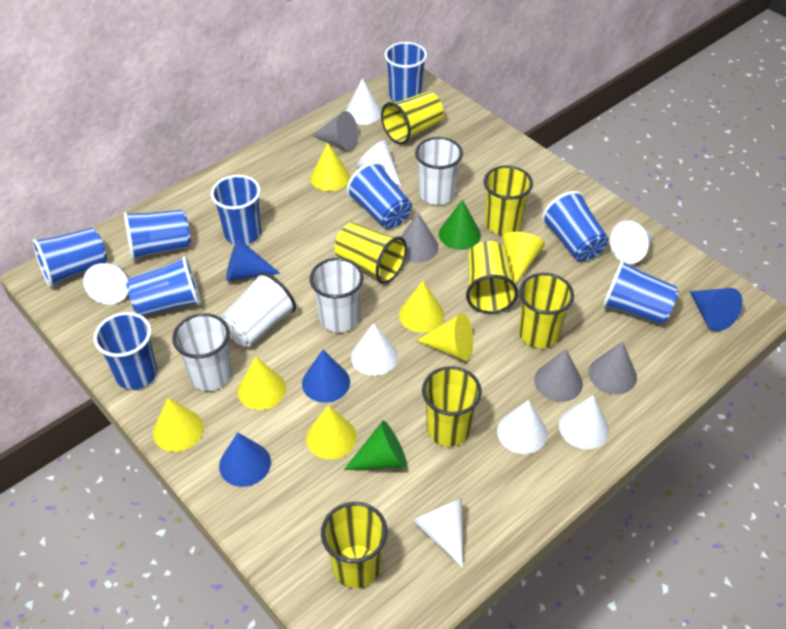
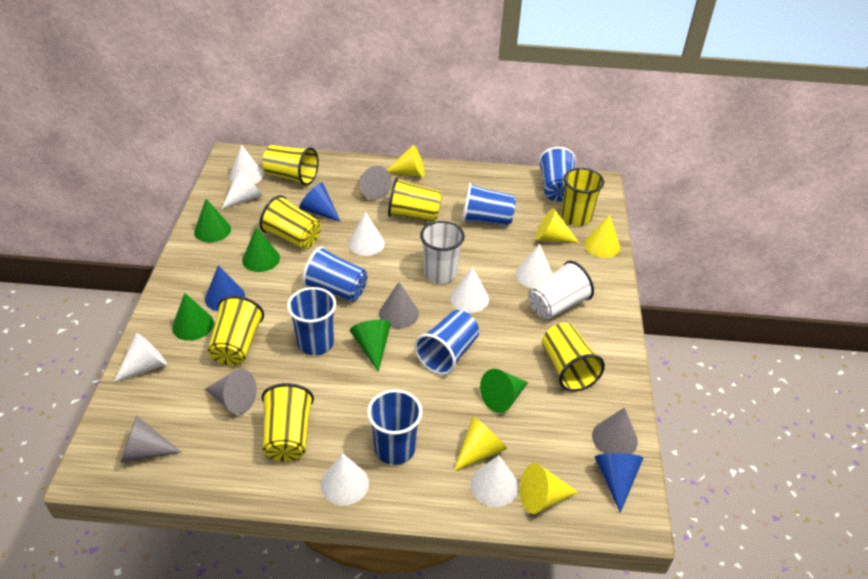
blue cone: 4 -> 3
blue cup: 9 -> 6
green cone: 2 -> 5
grey cone: 4 -> 5
white cup: 4 -> 2
yellow cone: 7 -> 5

